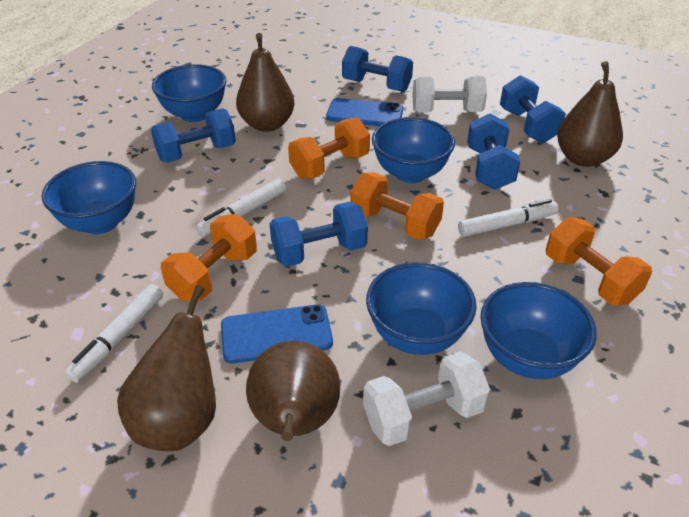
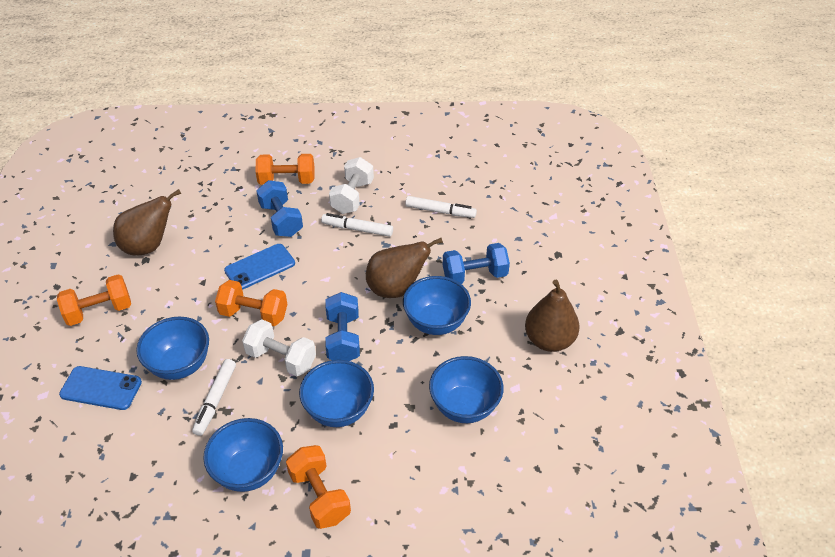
blue dumbbell: 5 -> 3
brown pear: 4 -> 3

